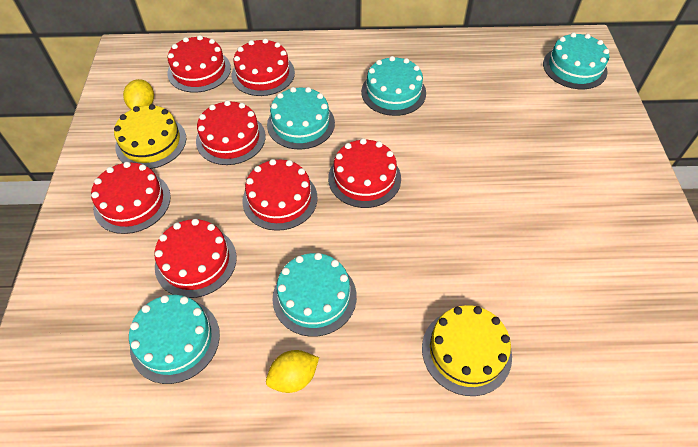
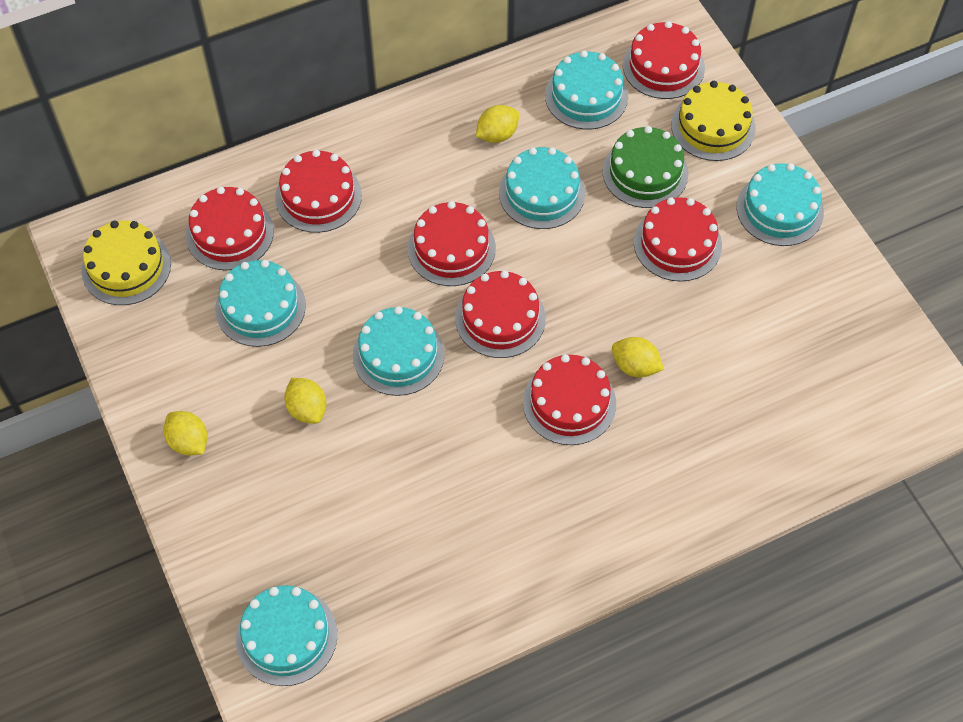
green cake: 0 -> 1
turquoise cake: 5 -> 6
yellow lemon: 2 -> 4

